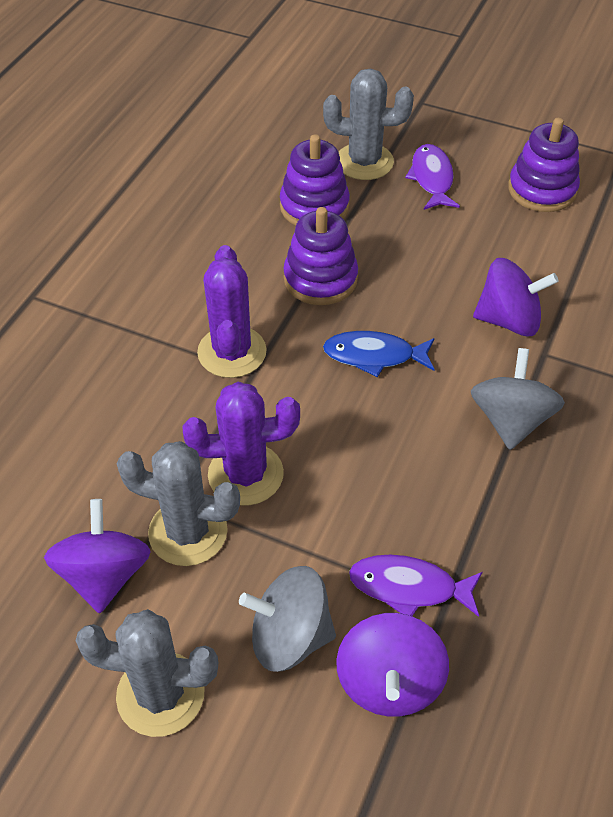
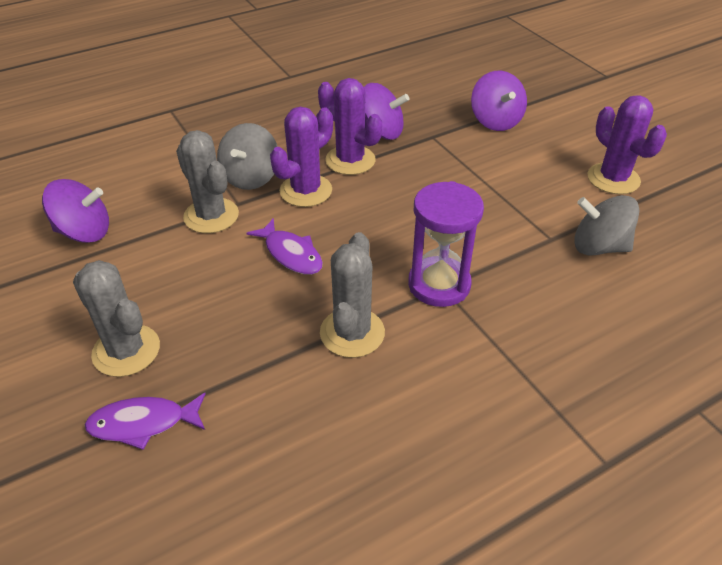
blue fish: 1 -> 0
purple cactus: 2 -> 3
purple hourglass: 0 -> 1
purple stacking toy: 3 -> 0

